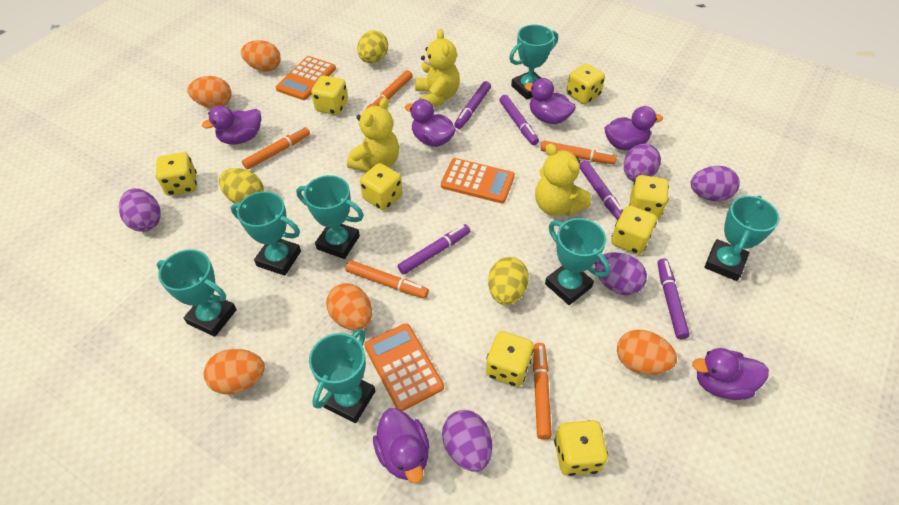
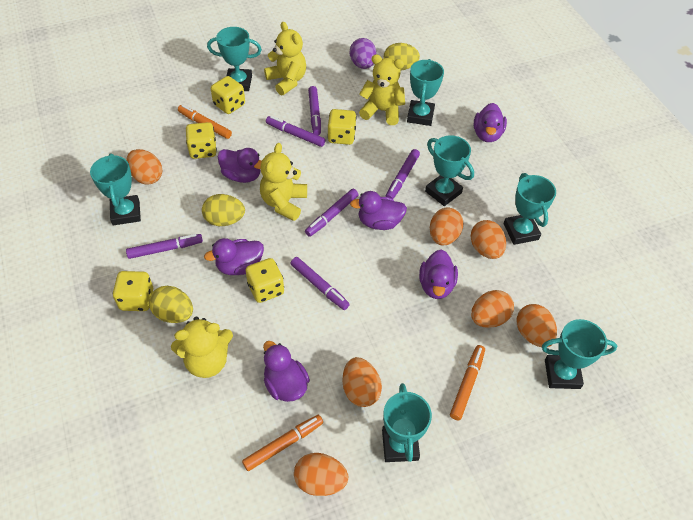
orange calculator: 3 -> 0
orange egg: 5 -> 7
orange marker: 5 -> 3
purple egg: 5 -> 1
purple marker: 5 -> 6
yellow dice: 8 -> 5
yellow teddy bear: 3 -> 4

